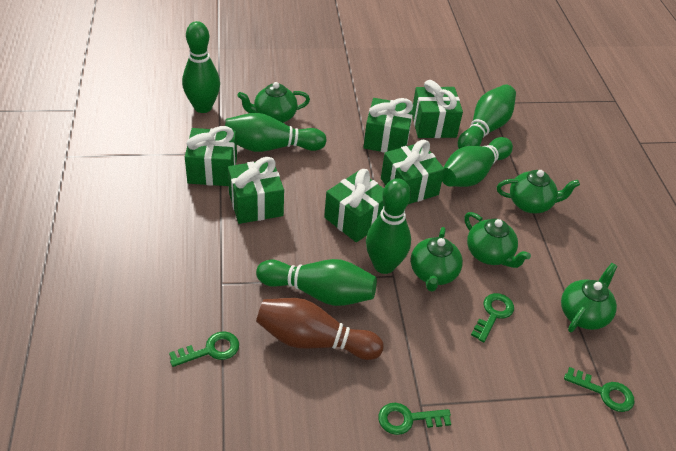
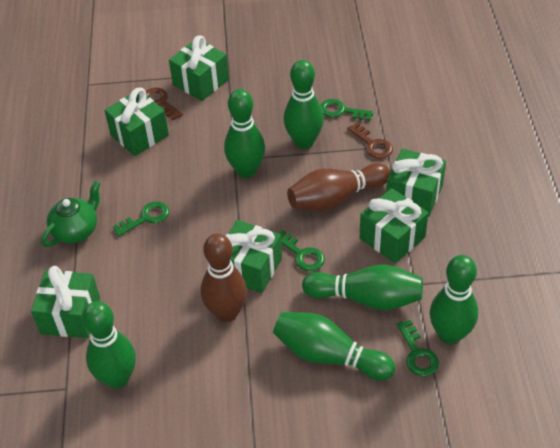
brown bowling pin: 1 -> 2
brown key: 0 -> 2
green teapot: 5 -> 1

